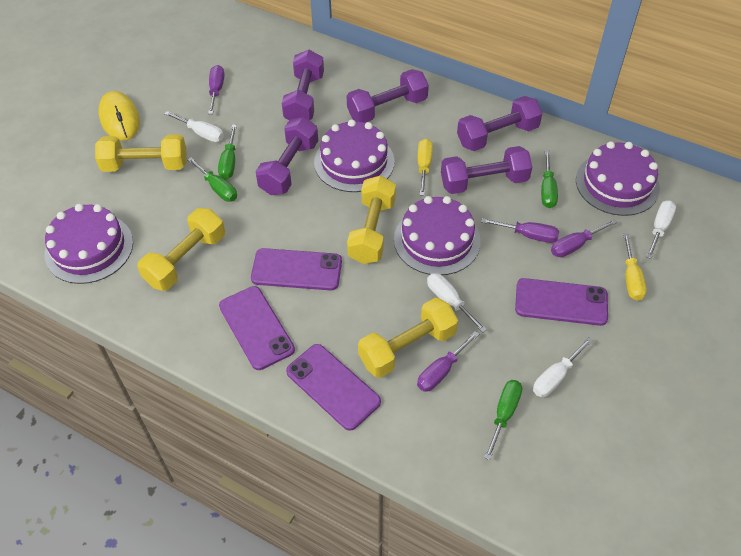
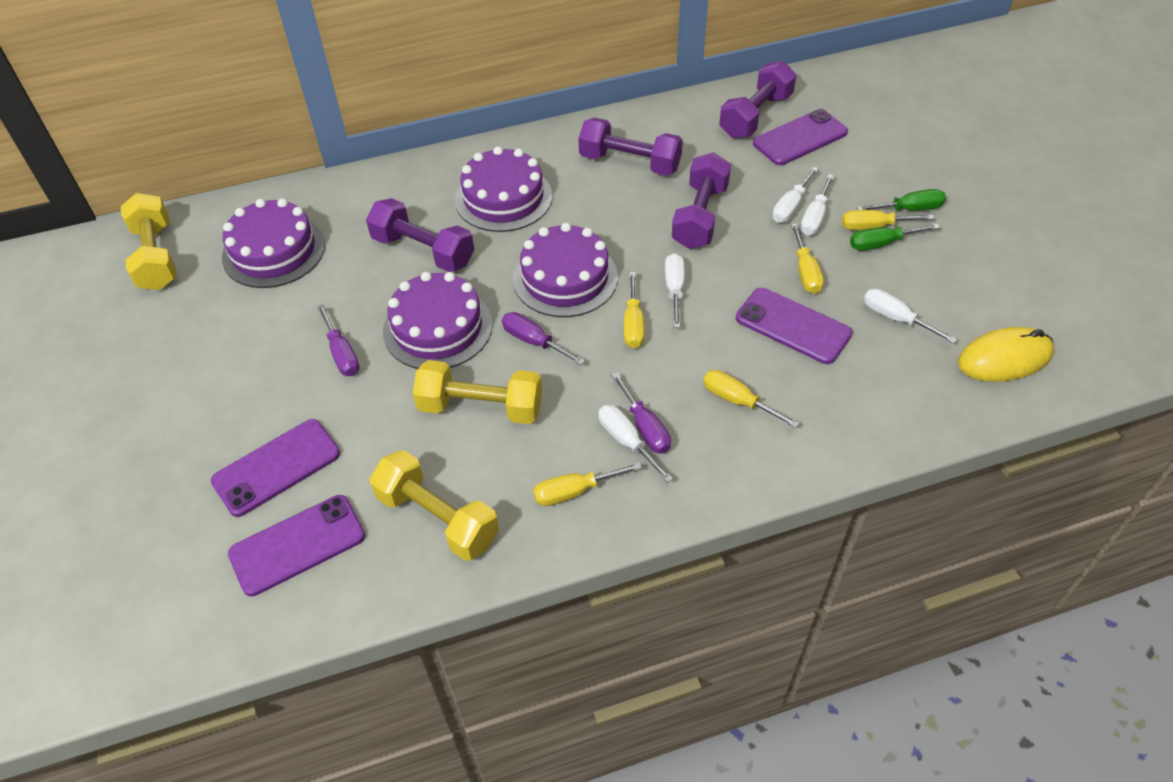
green screwdriver: 4 -> 2
purple dumbbell: 5 -> 4
purple screwdriver: 4 -> 3
white screwdriver: 4 -> 5
yellow dumbbell: 4 -> 3
yellow screwdriver: 2 -> 5

